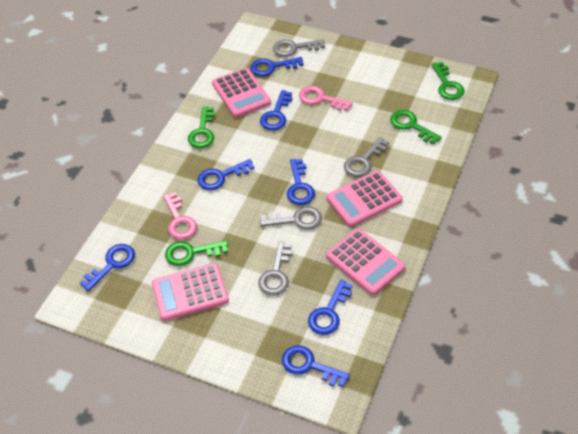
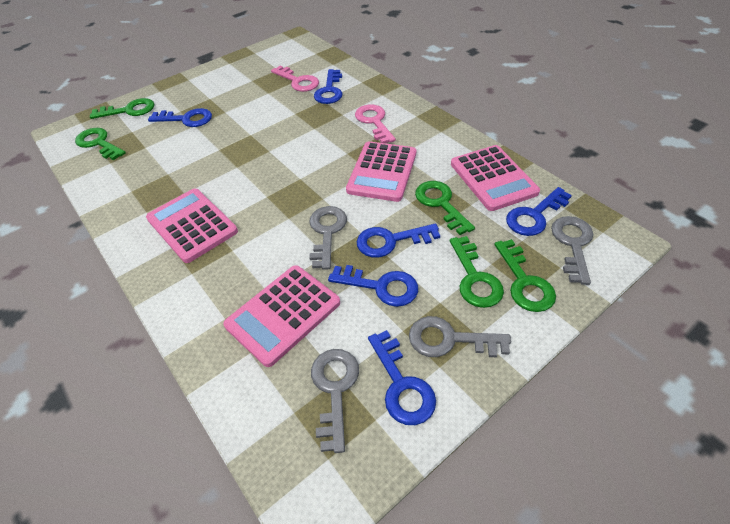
blue key: 7 -> 6
green key: 4 -> 5

